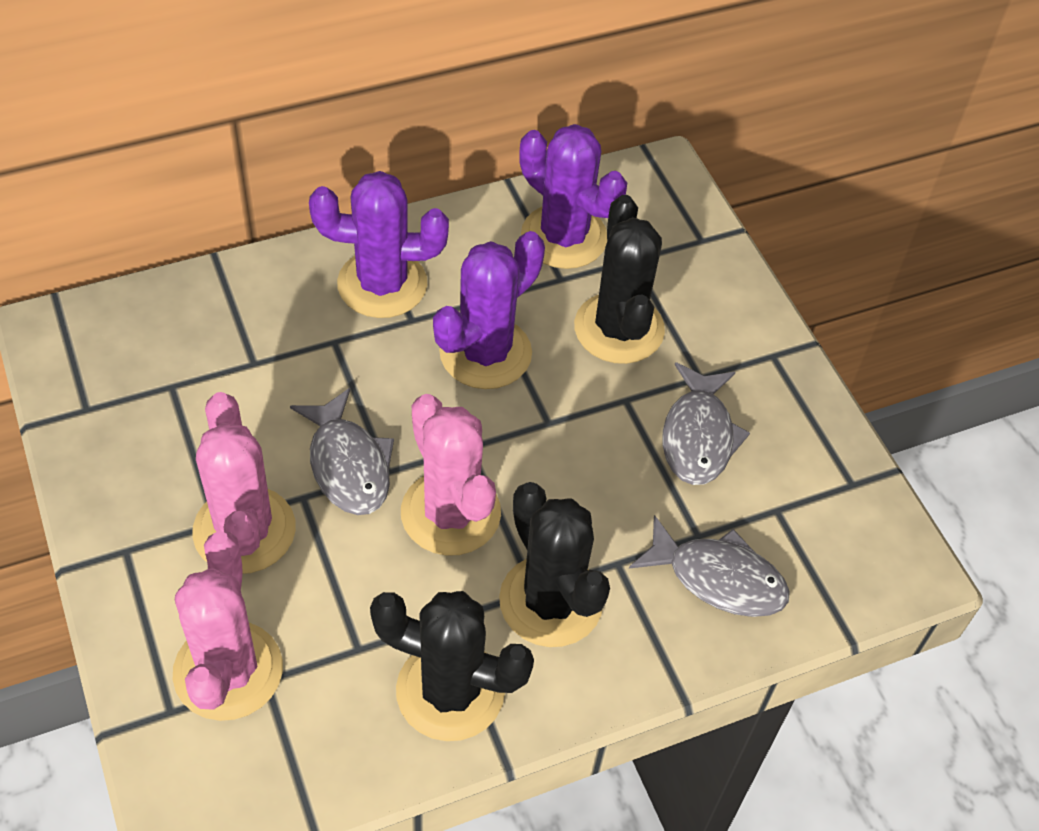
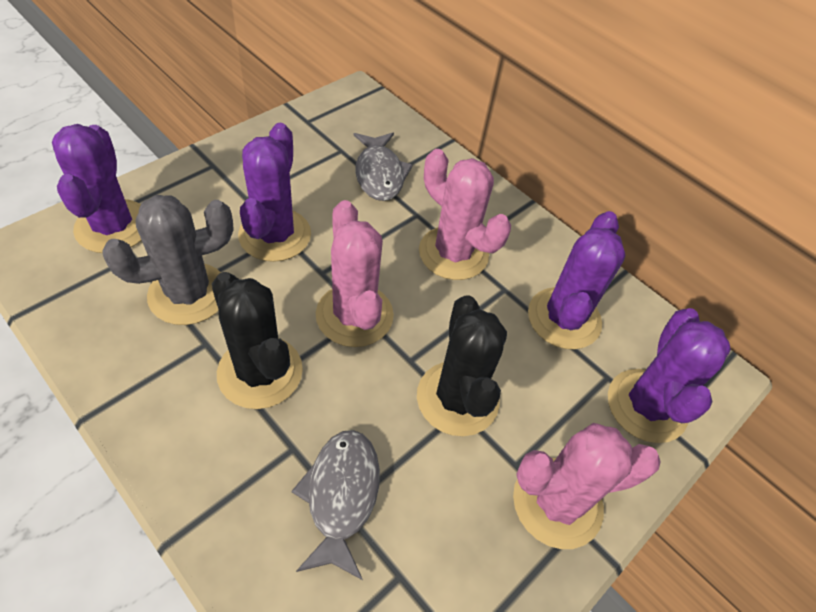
black cactus: 3 -> 2
grey cactus: 0 -> 1
grey fish: 3 -> 2
purple cactus: 3 -> 4

